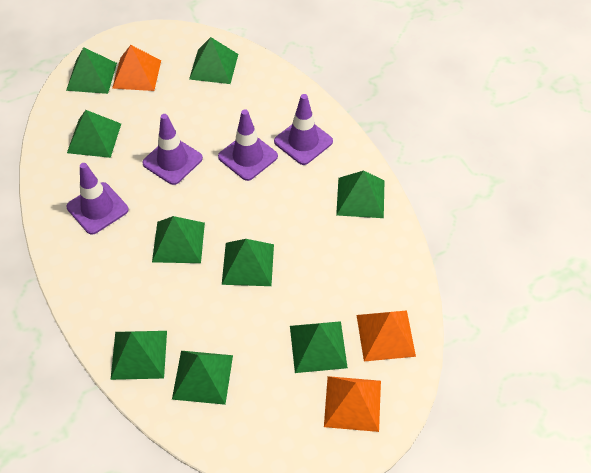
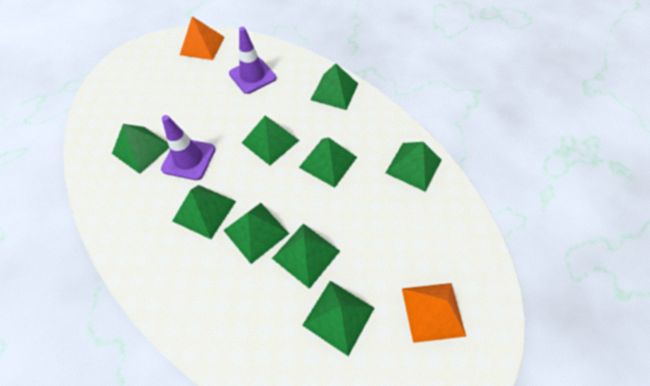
orange pyramid: 3 -> 2
purple traffic cone: 4 -> 2

